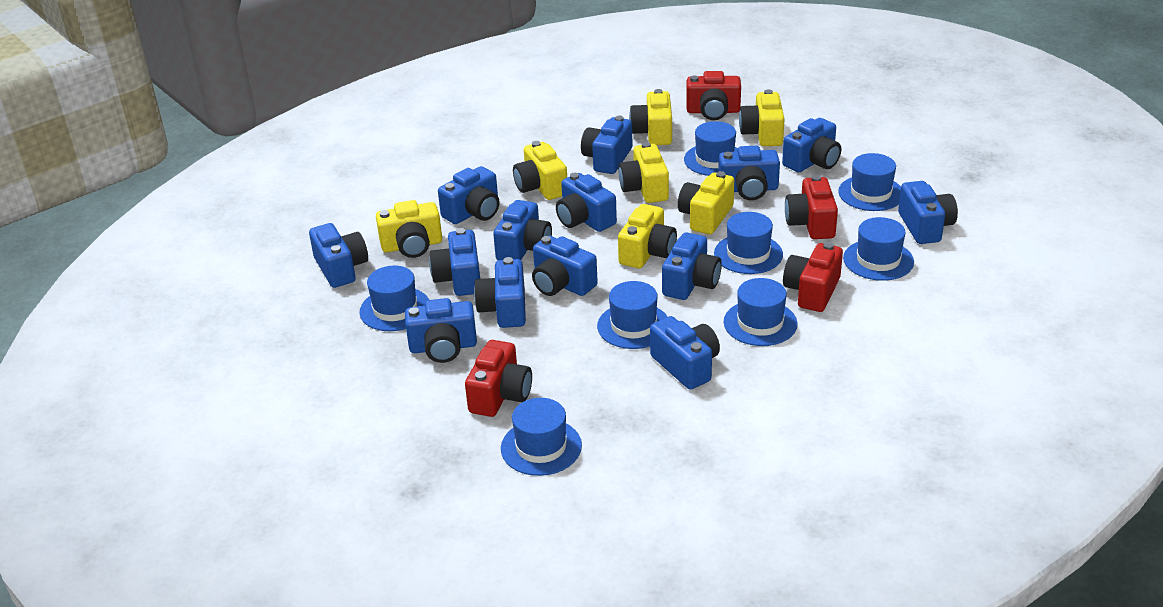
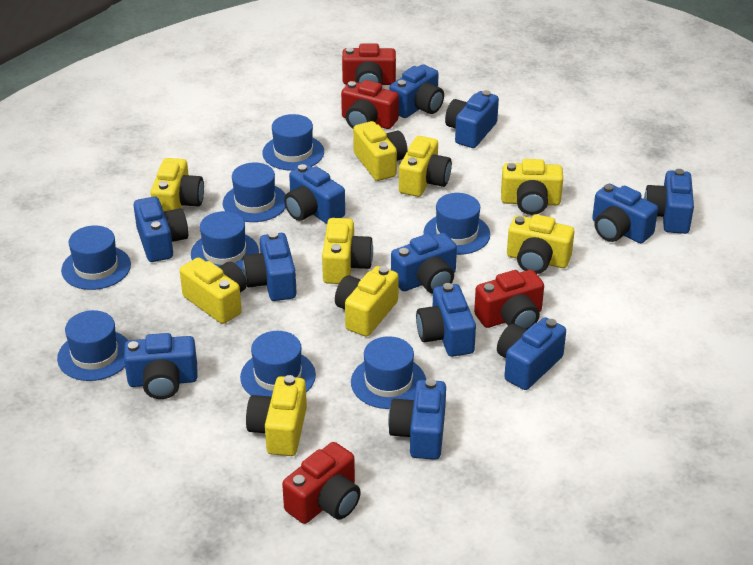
blue camera: 14 -> 12
yellow camera: 7 -> 9

